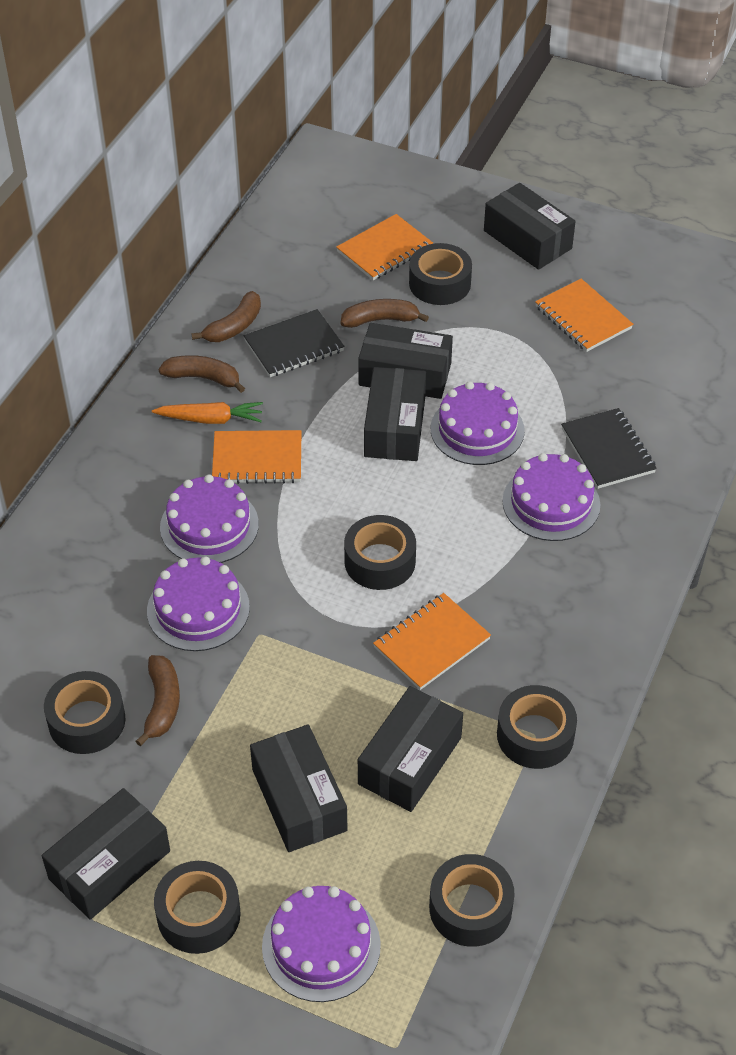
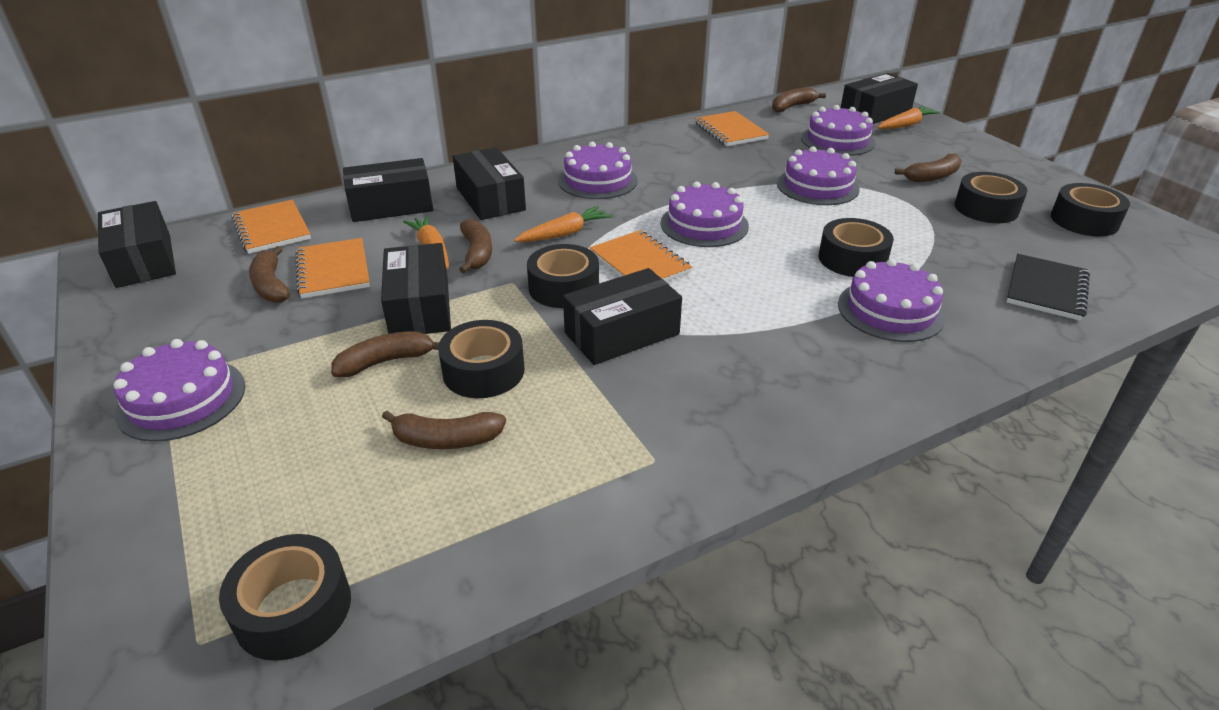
black notebook: 2 -> 1
brown banana: 4 -> 6
orange carrot: 1 -> 3
purple cake: 5 -> 6

